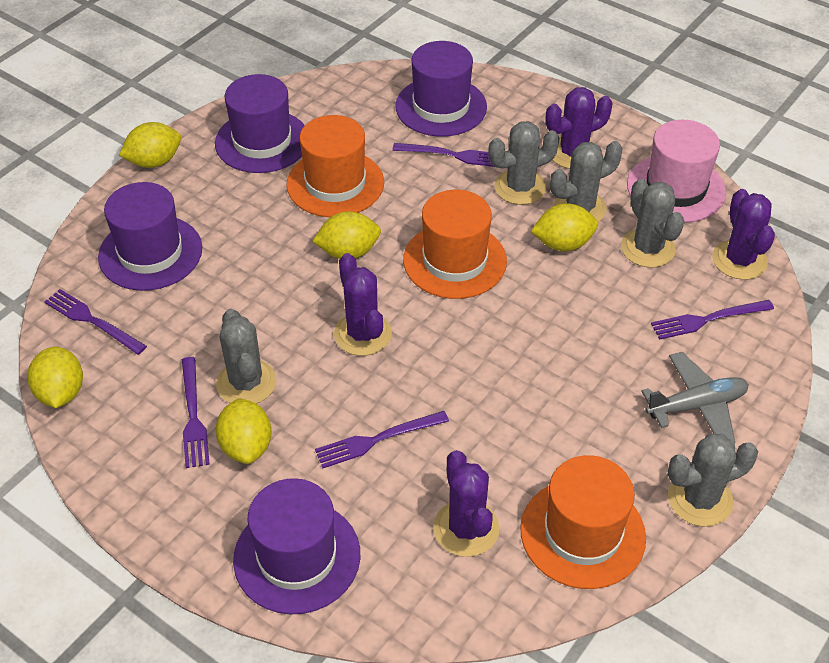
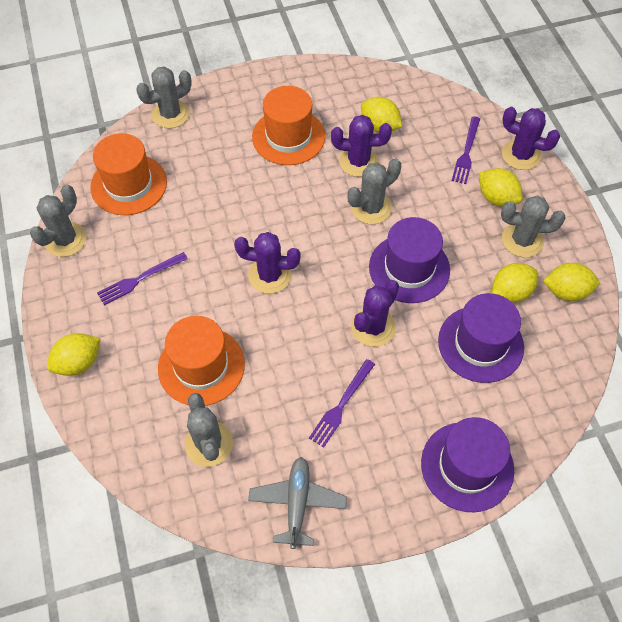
pink hat: 1 -> 0
purple fork: 5 -> 3
purple hat: 4 -> 3

